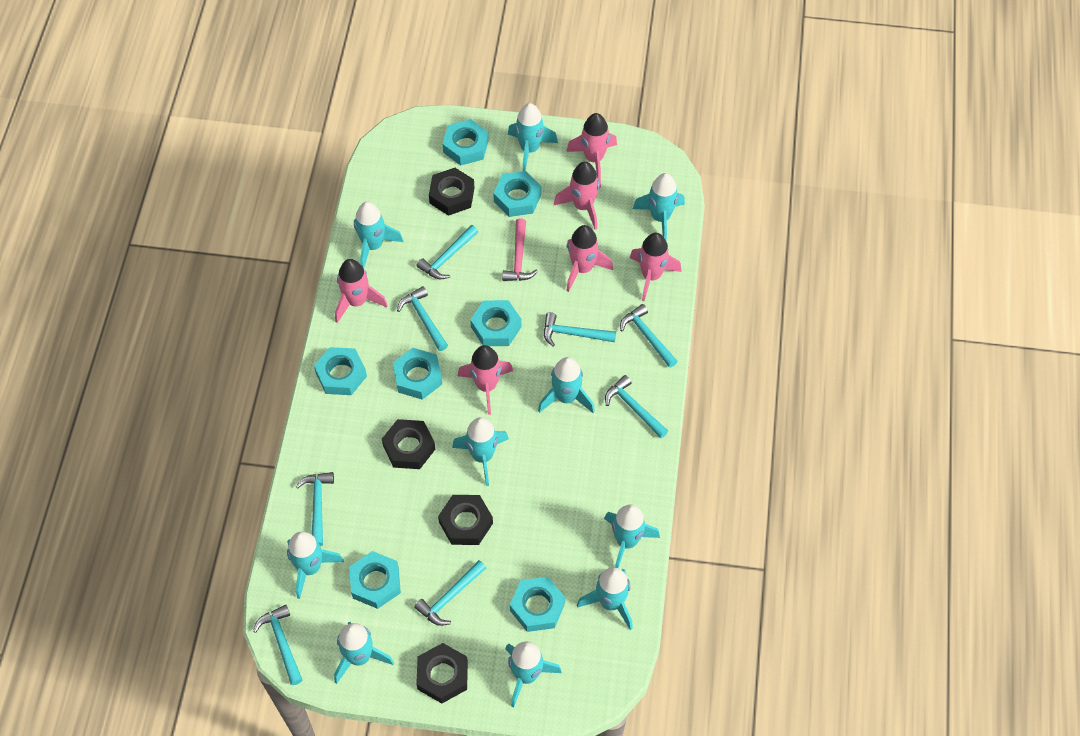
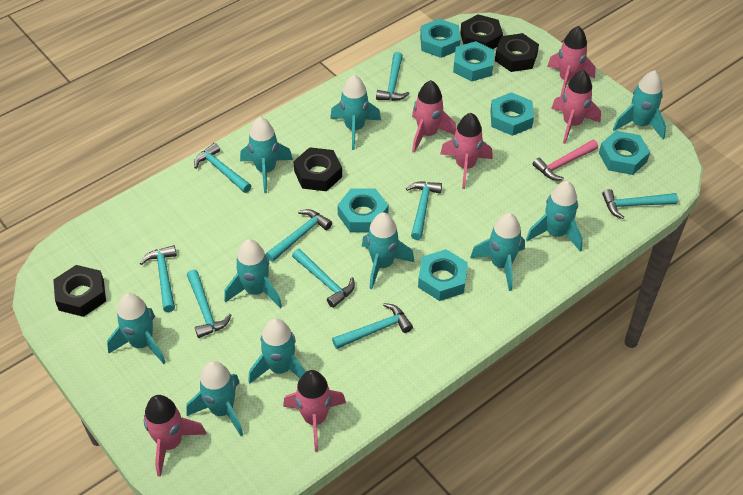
turquoise hammer: 8 -> 9
turquoise nut: 7 -> 6

